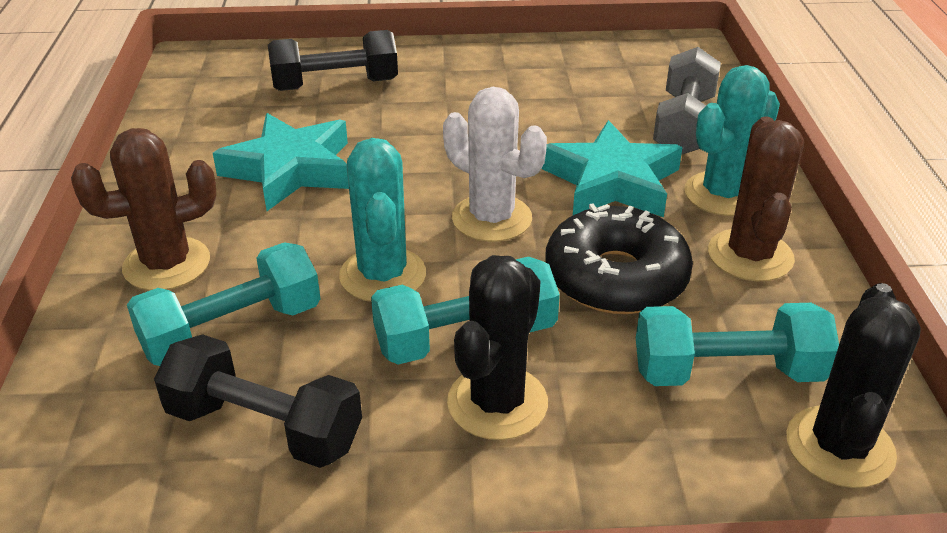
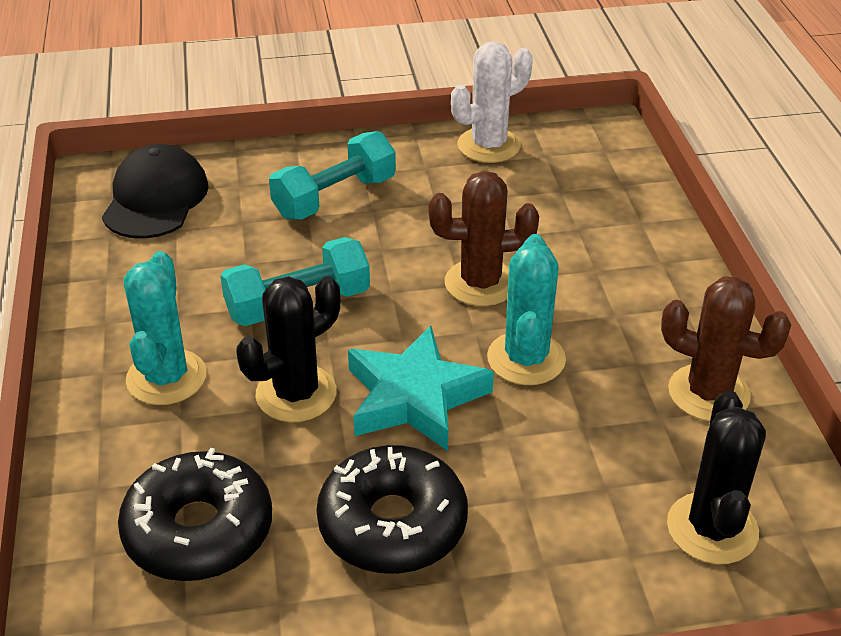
black cap: 0 -> 1
black donut: 1 -> 2
black dumbbell: 2 -> 0
grey dumbbell: 1 -> 0
turquoise dumbbell: 3 -> 2
turquoise star: 2 -> 1

